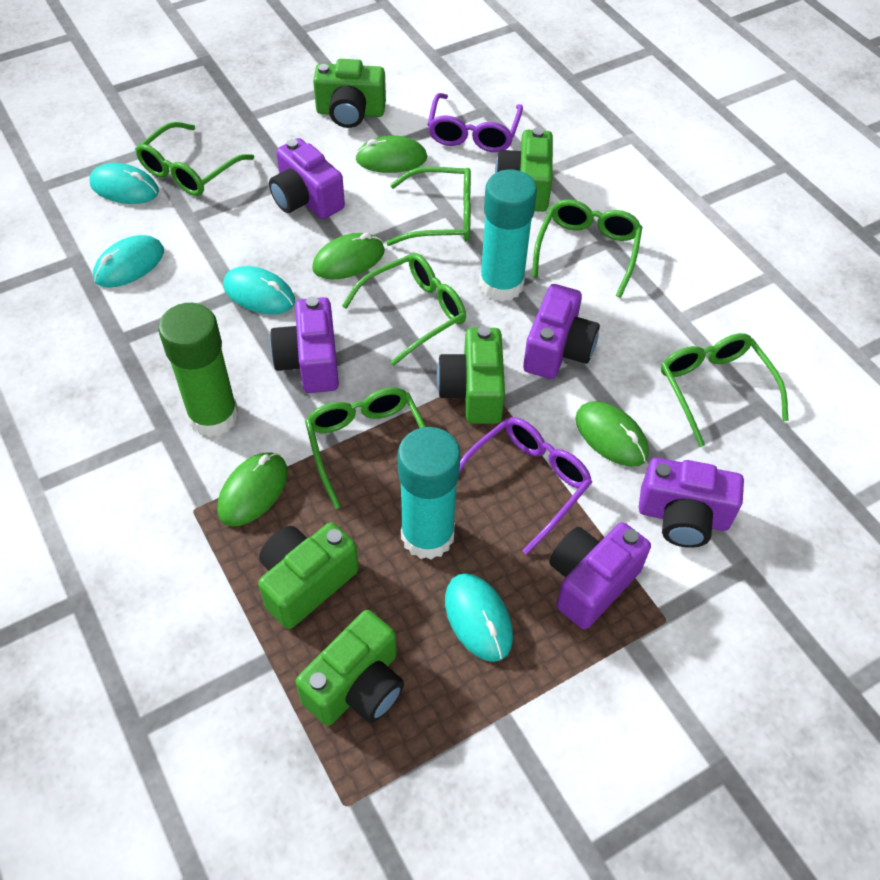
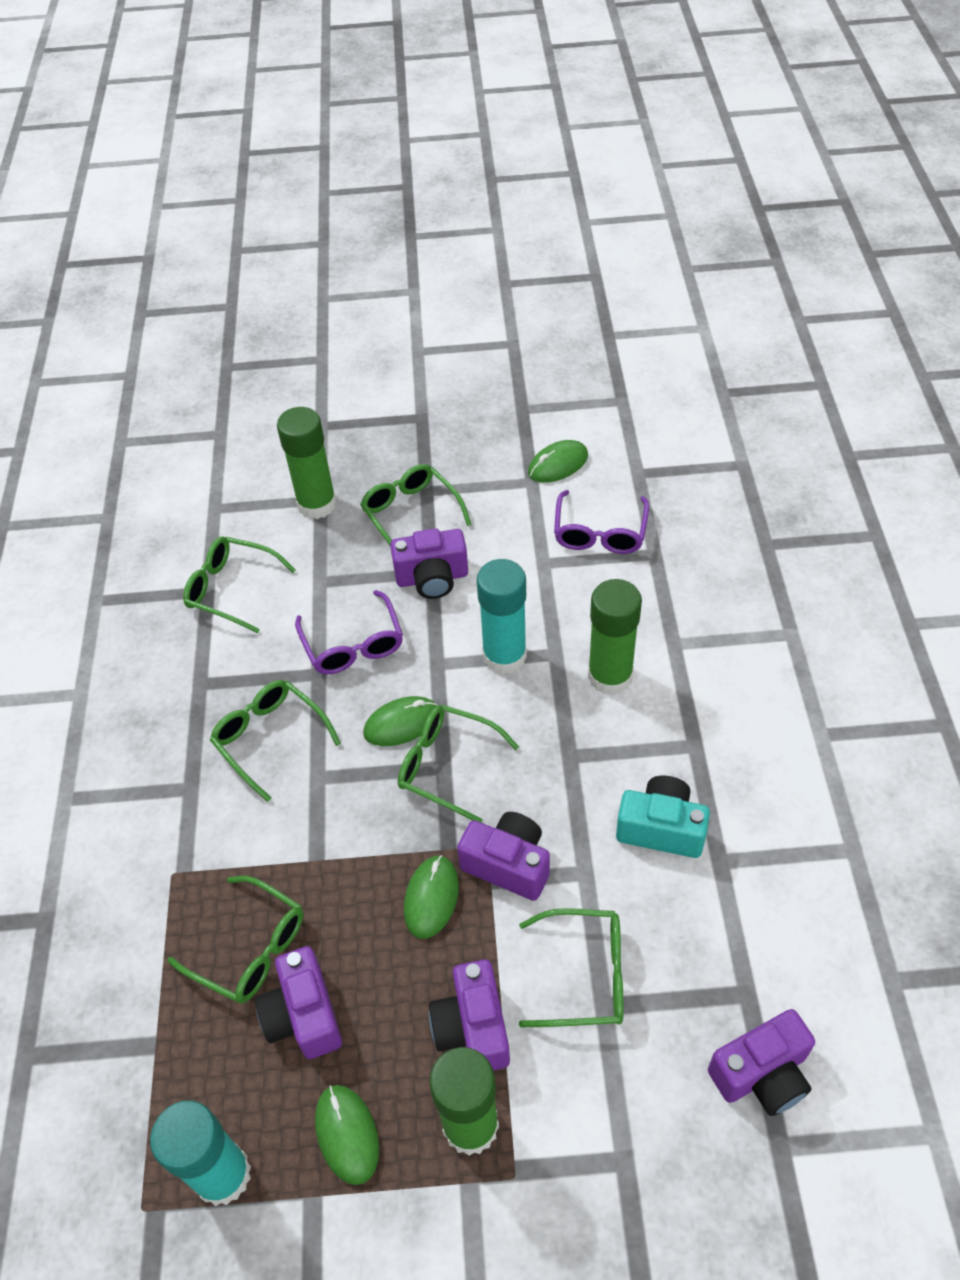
green camera: 5 -> 0
green glue stick: 1 -> 3
turquoise camera: 0 -> 1
turquoise mouse: 4 -> 0

